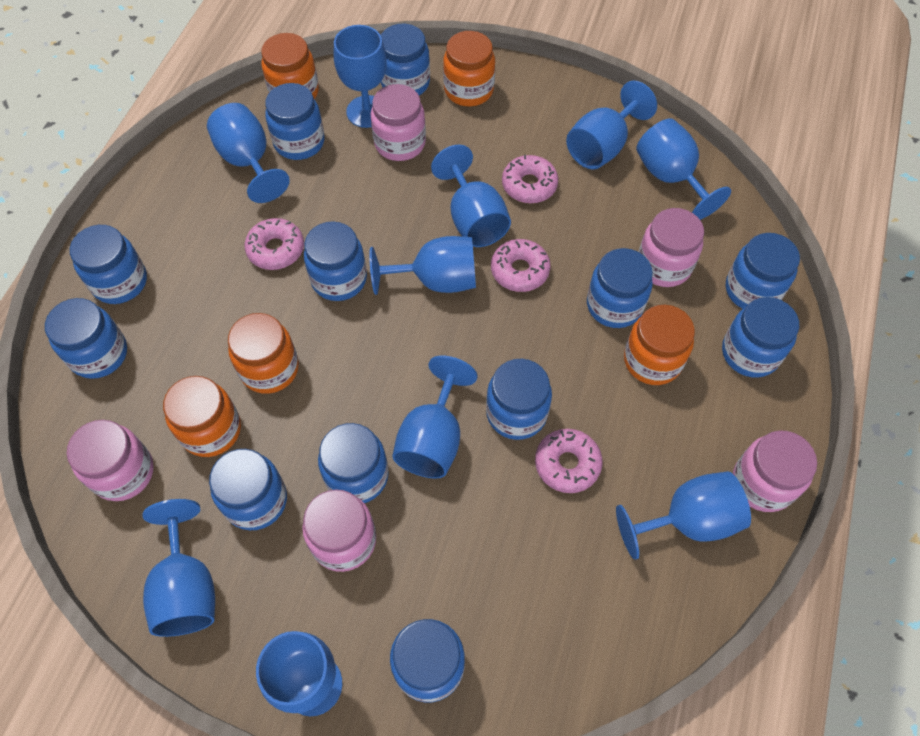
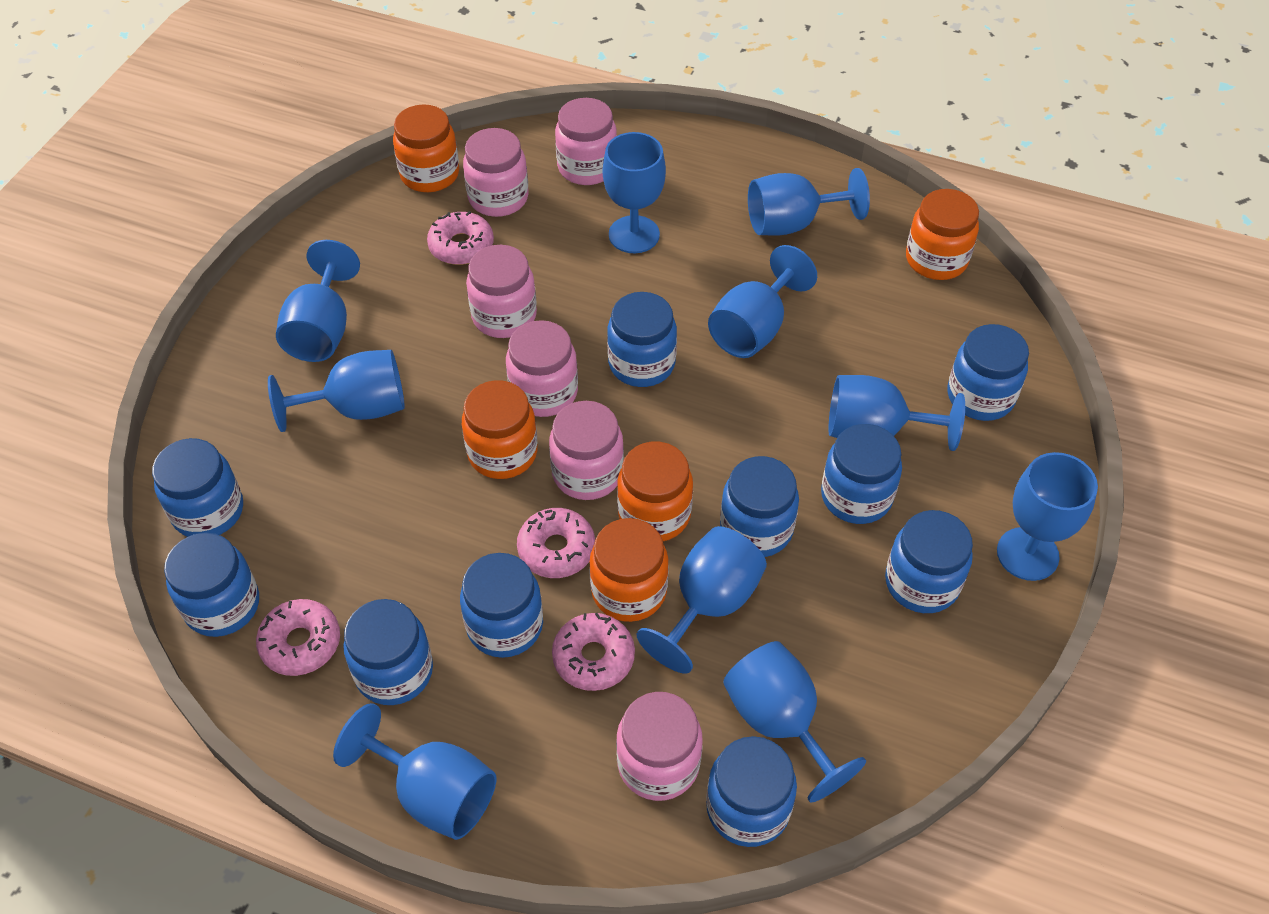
blue jar: 12 -> 10
pink jar: 5 -> 6

